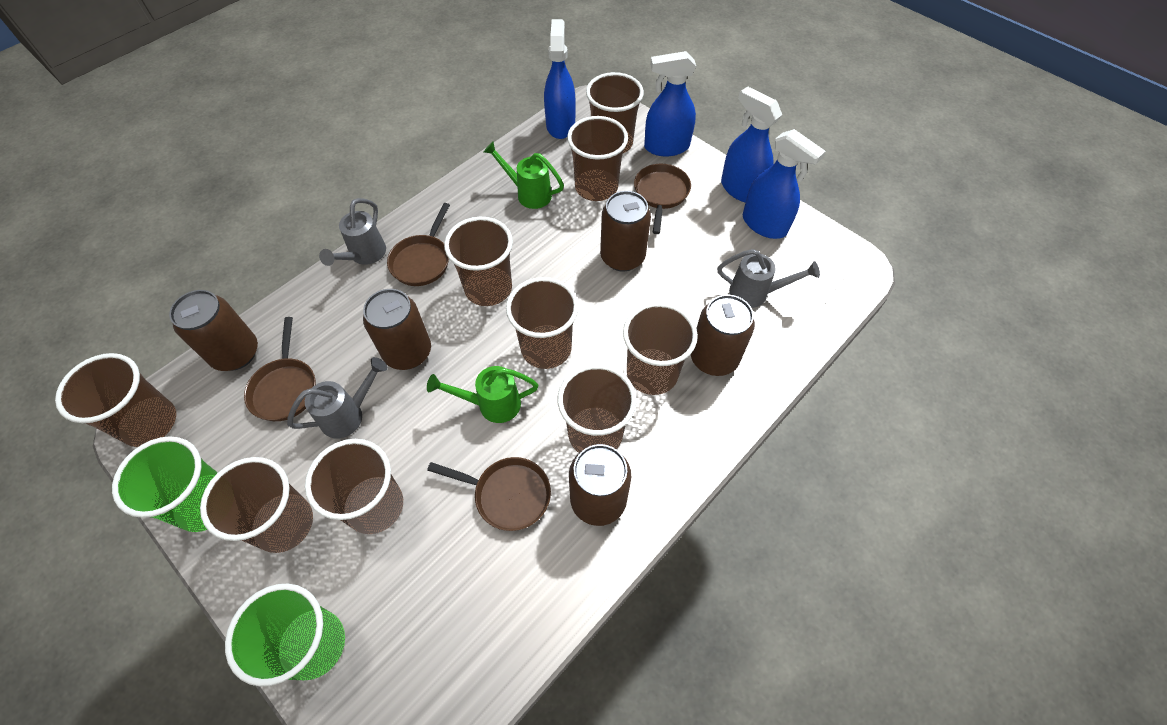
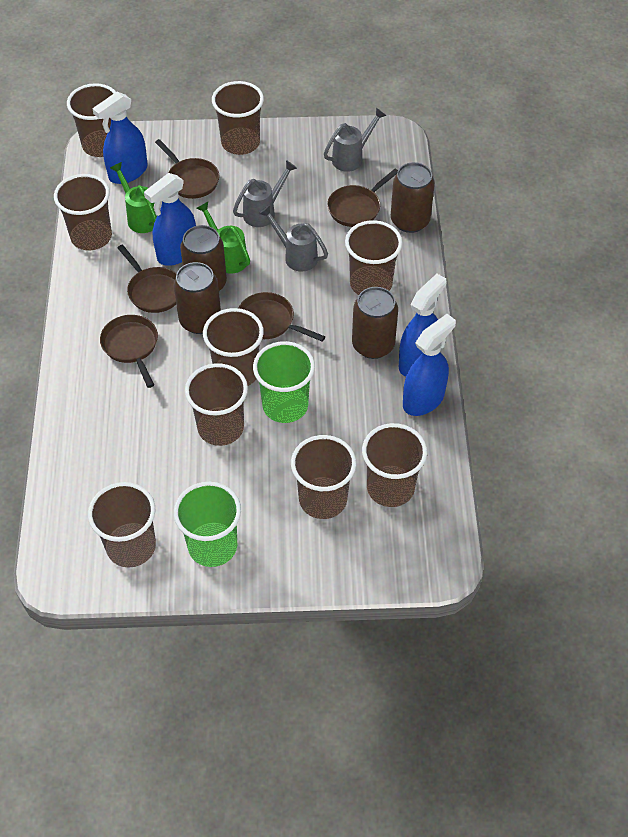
brown can: 5 -> 4
brown pan: 4 -> 5

